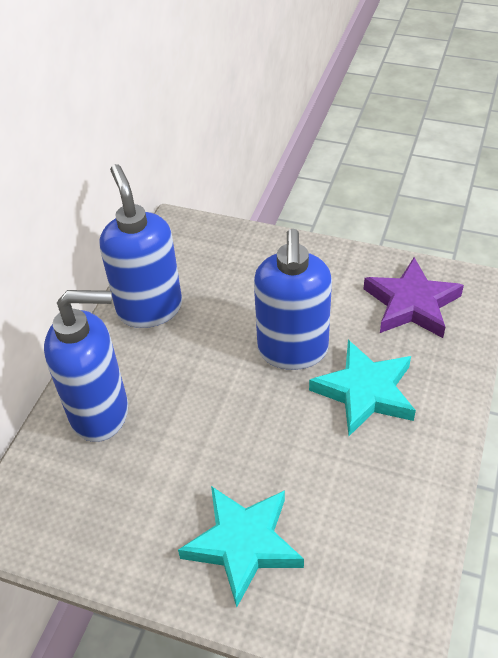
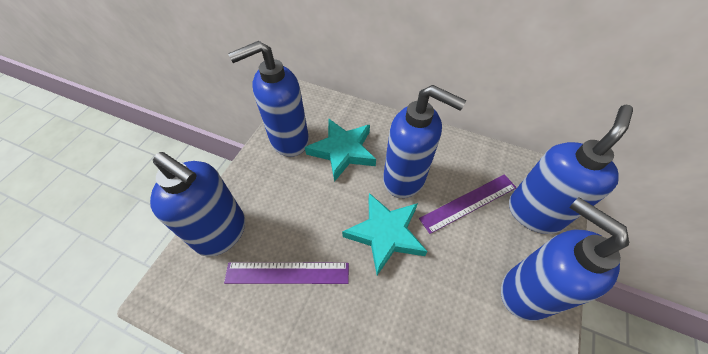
blue soap dispenser: 3 -> 5
purple ruler: 0 -> 2
purple star: 1 -> 0

